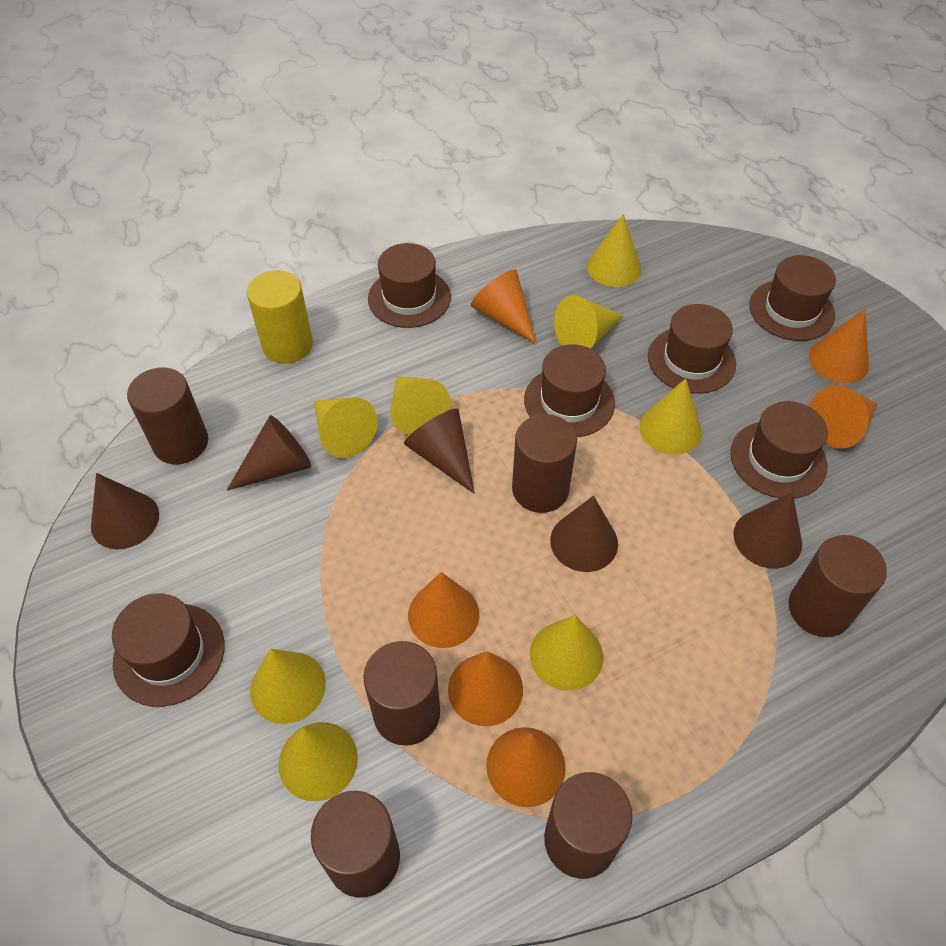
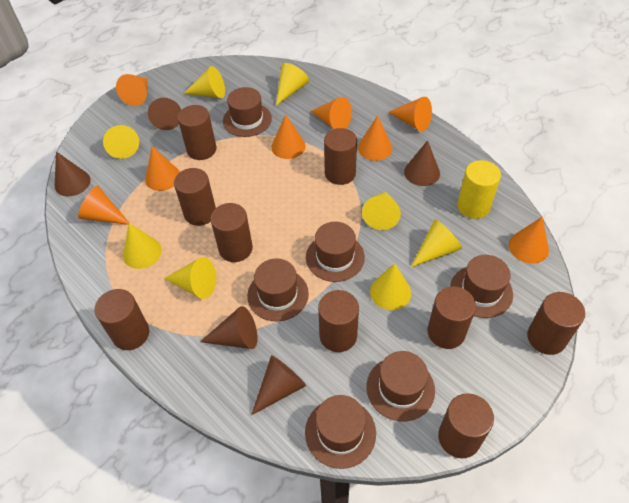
brown cylinder: 6 -> 9
orange cone: 6 -> 8

